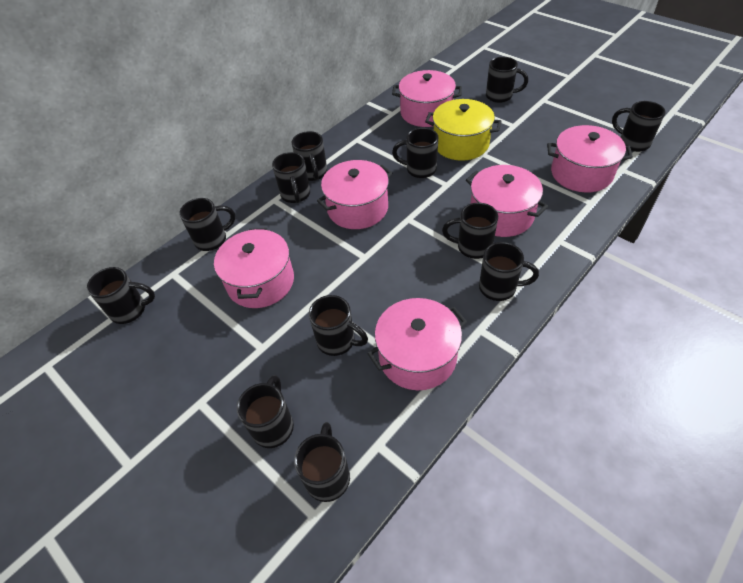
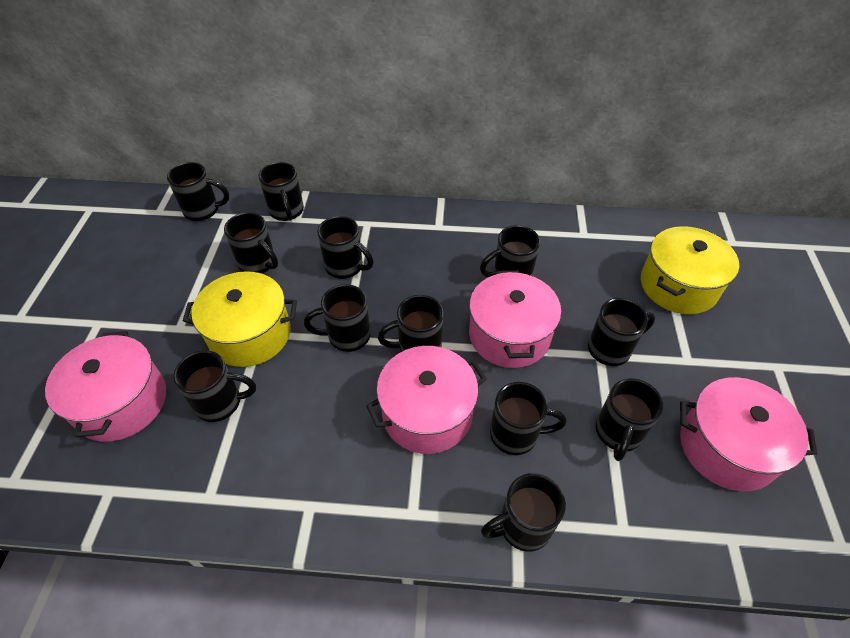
pink pot: 6 -> 4
yellow pot: 1 -> 2

